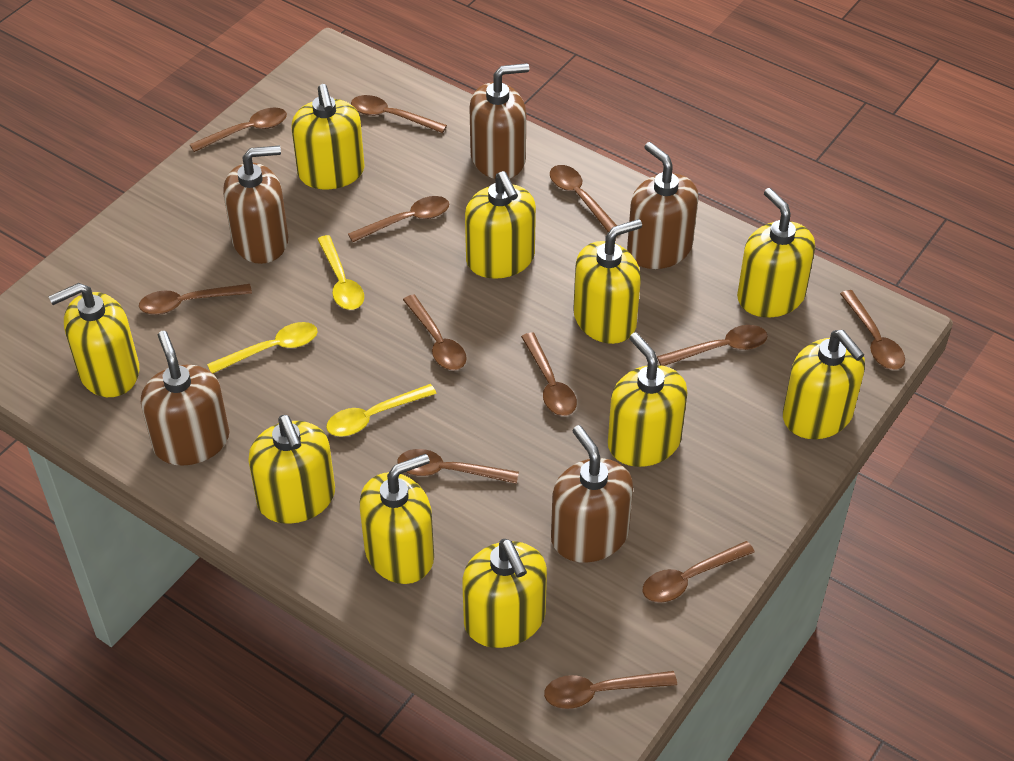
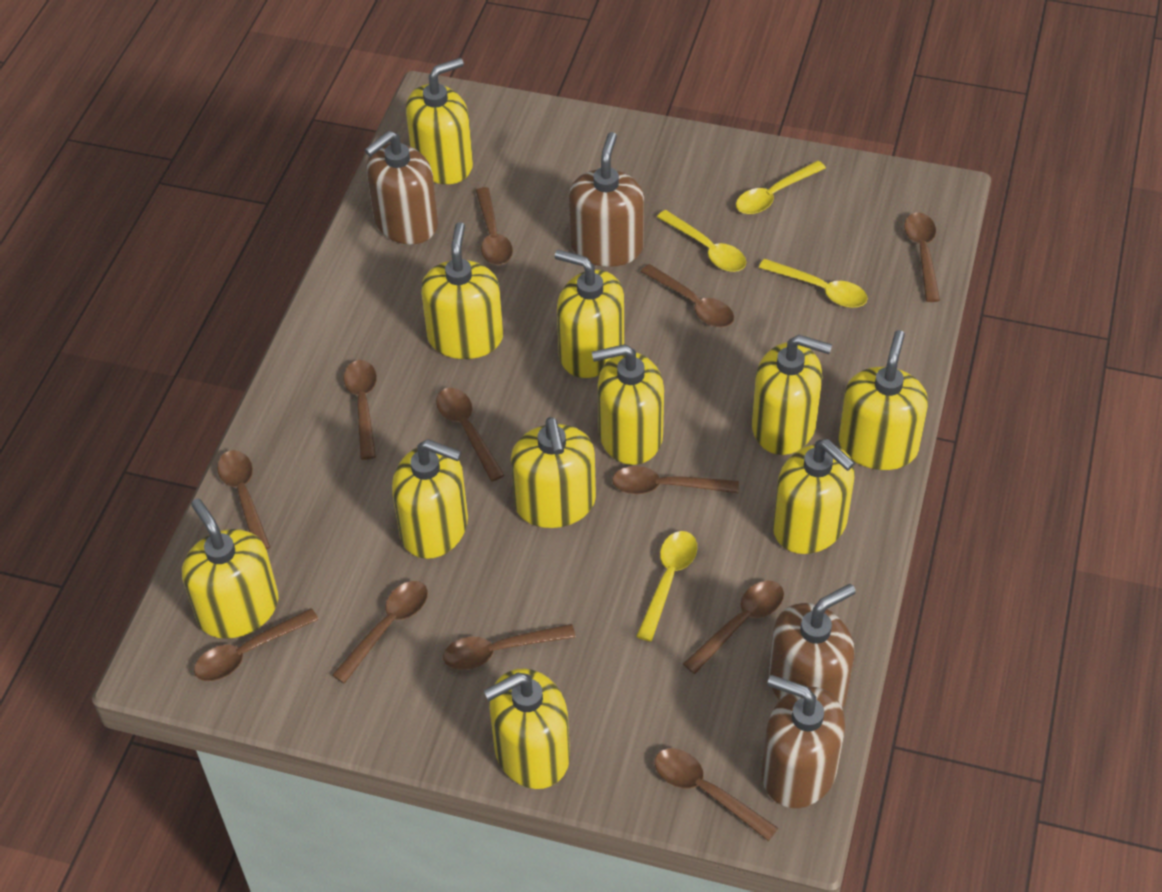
brown soap dispenser: 5 -> 4
yellow soap dispenser: 10 -> 11
yellow spoon: 3 -> 4

